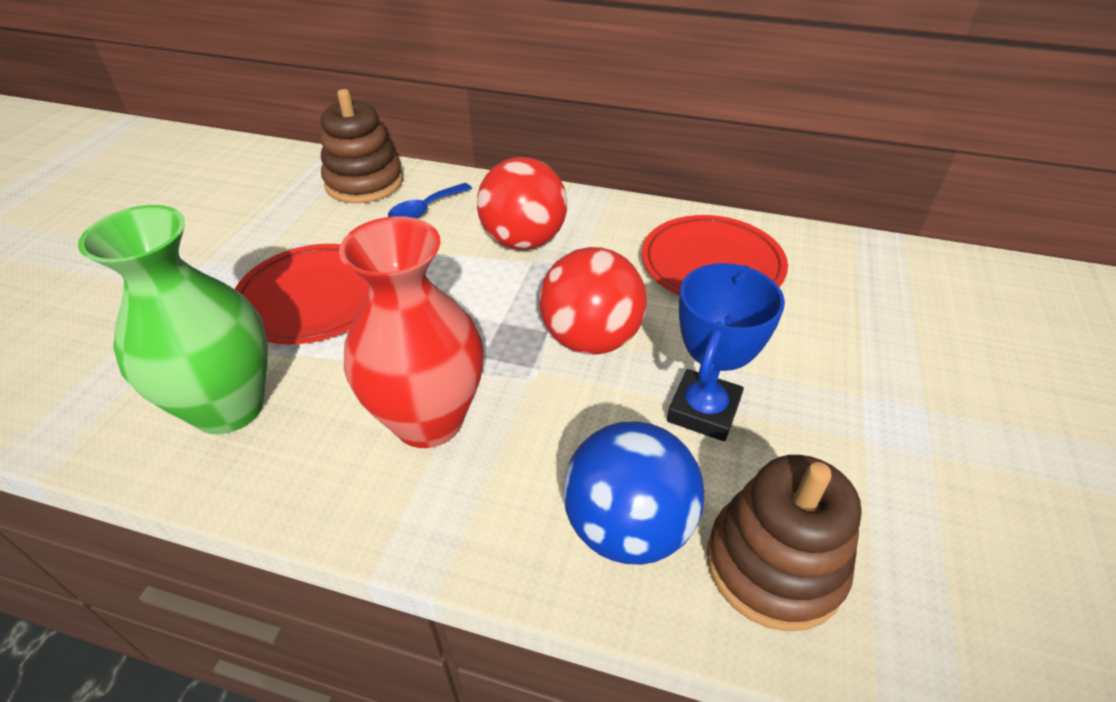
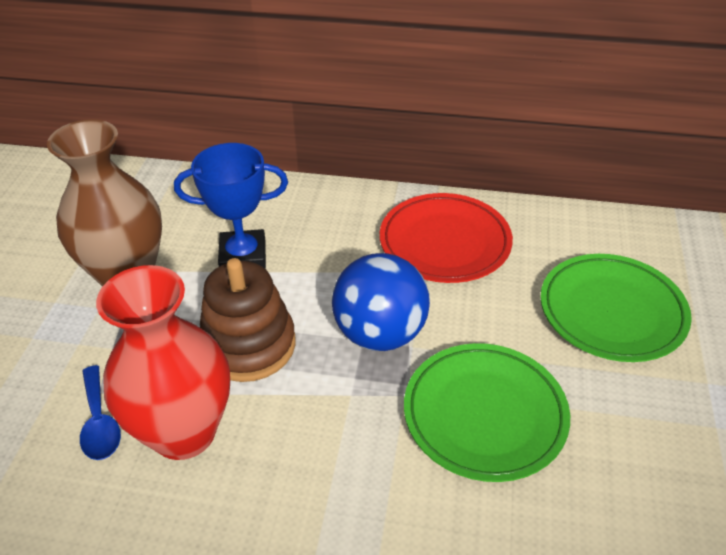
brown stacking toy: 2 -> 1
brown vase: 0 -> 1
green plate: 0 -> 2
green vase: 1 -> 0
red ball: 2 -> 0
red plate: 2 -> 1

